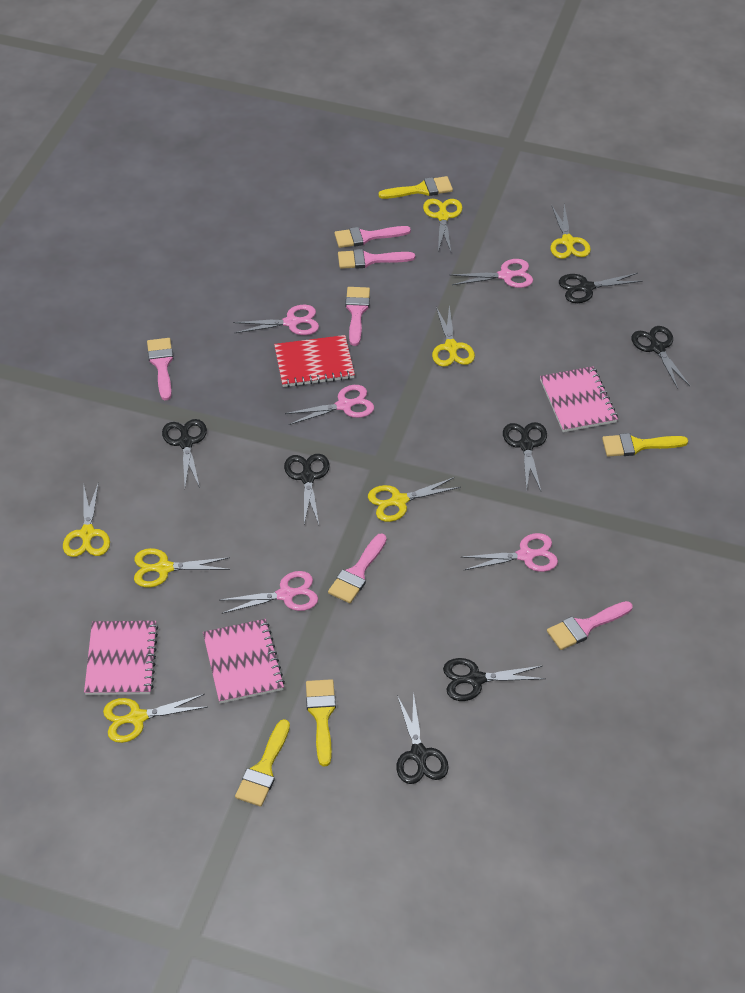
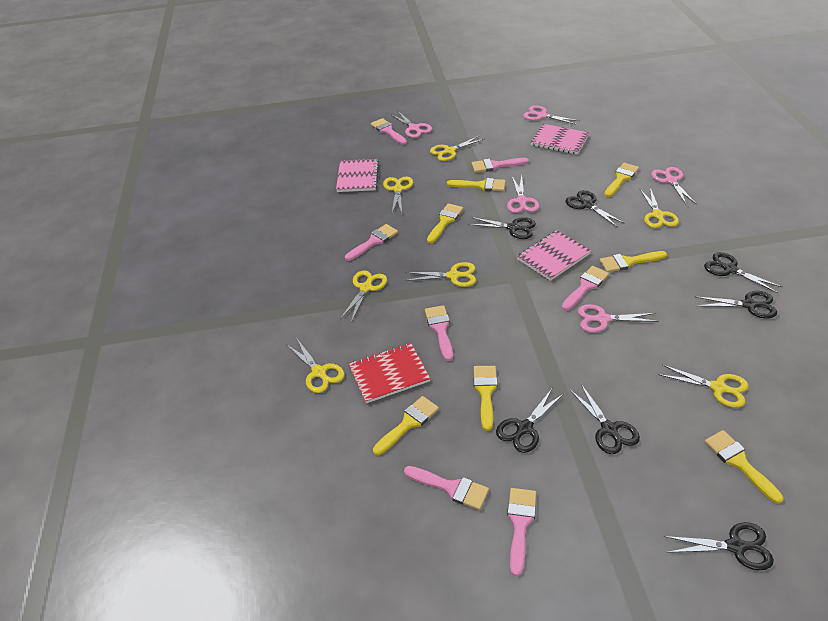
pink brush: 6 -> 7
yellow brush: 4 -> 7

